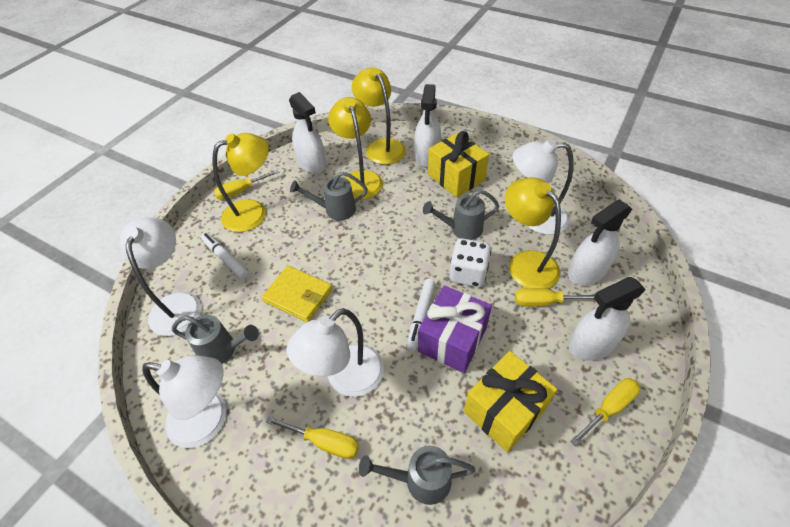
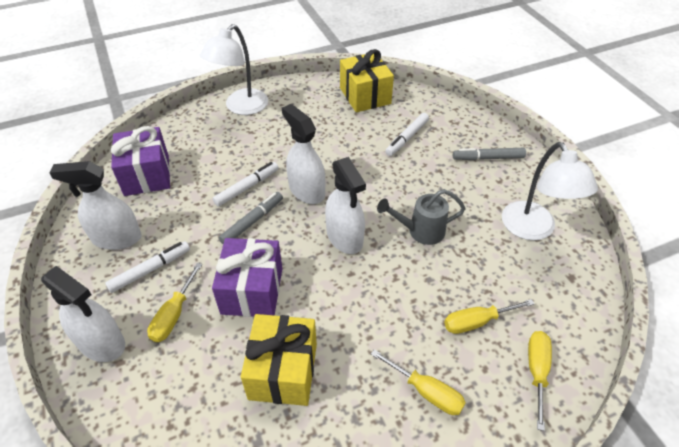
grey marker: 0 -> 2
grey watering can: 4 -> 1
purple gift: 1 -> 2
white dice: 1 -> 0
white lamp: 4 -> 2
white marker: 2 -> 3
yellow lamp: 4 -> 0
yellow wallet: 1 -> 0

